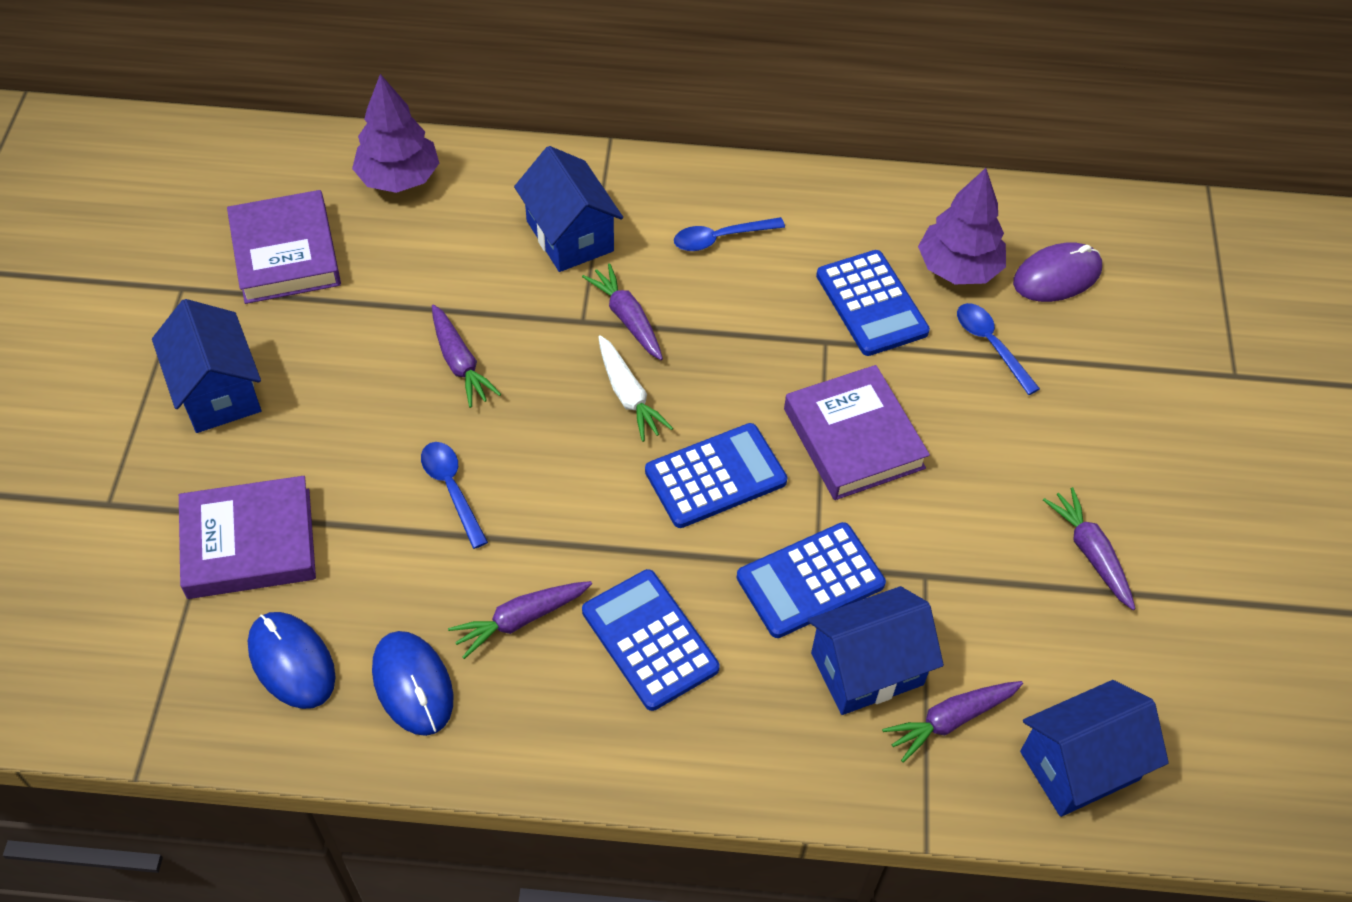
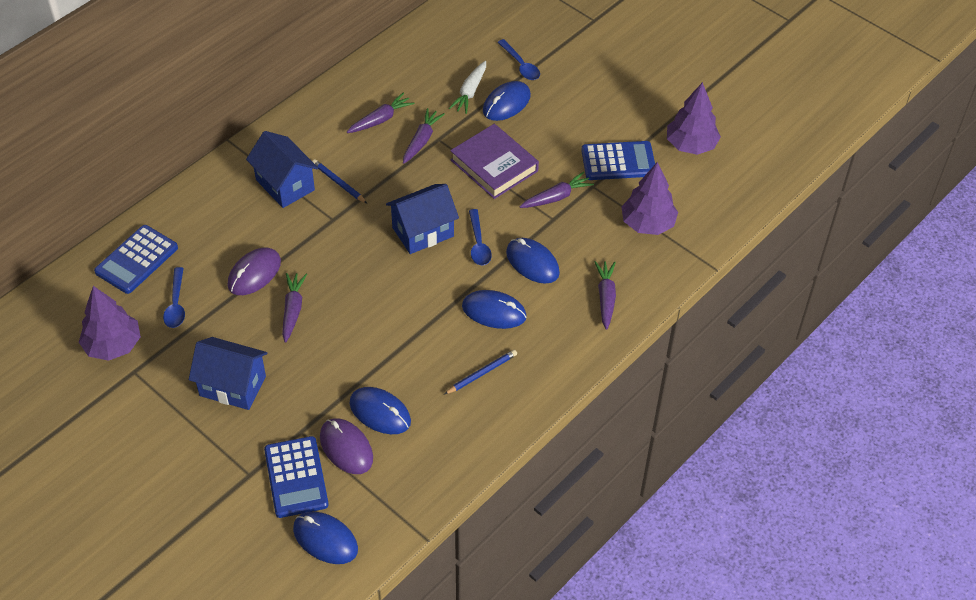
blue calculator: 4 -> 3
blue house: 4 -> 3
blue mouse: 2 -> 5
blue pencil: 0 -> 2
purple book: 3 -> 1
purple mouse: 1 -> 2
purple tree: 2 -> 3

